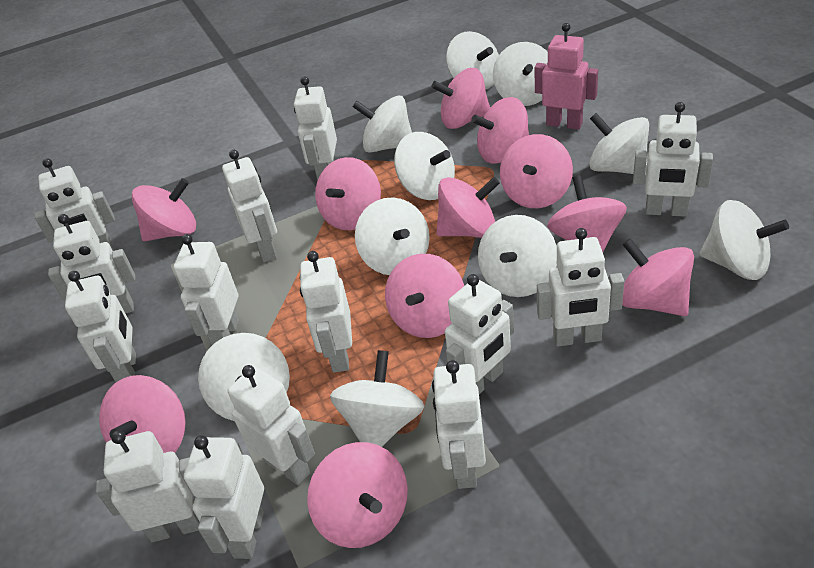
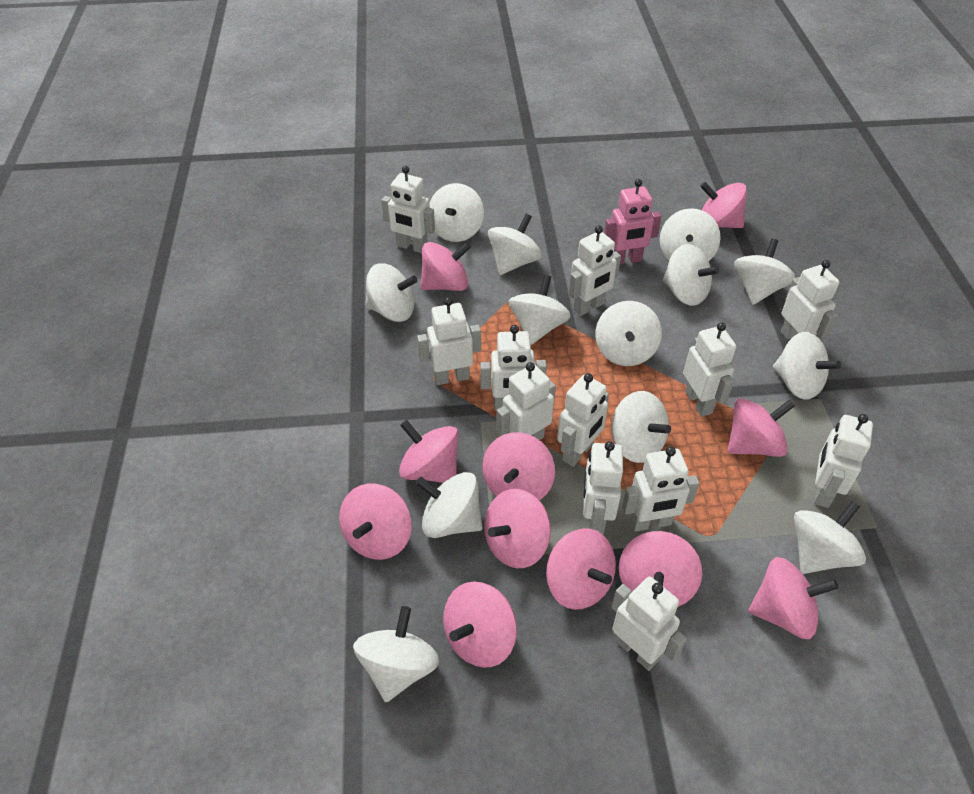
white robot: 14 -> 12
white spinning top: 10 -> 13

